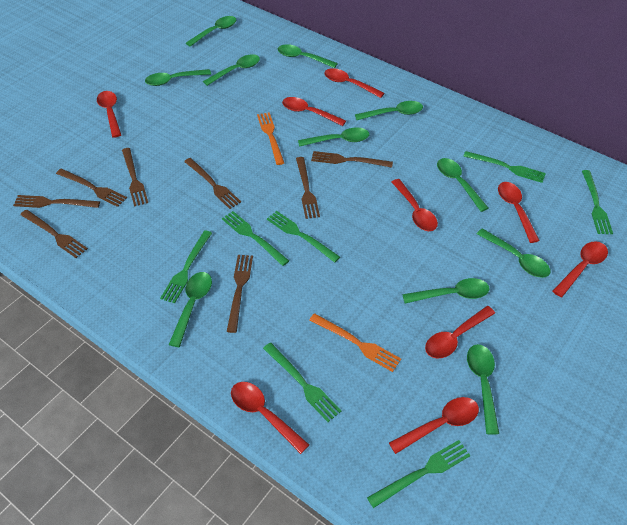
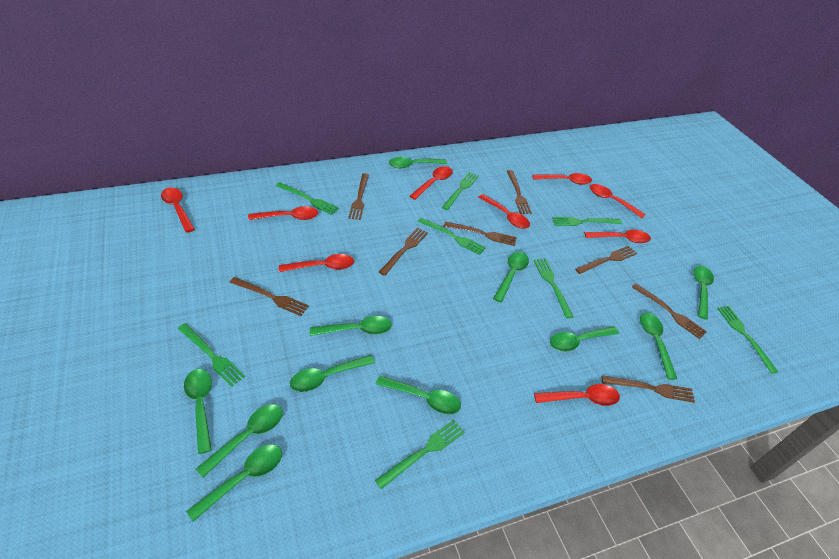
green fork: 7 -> 8
orange fork: 2 -> 0

